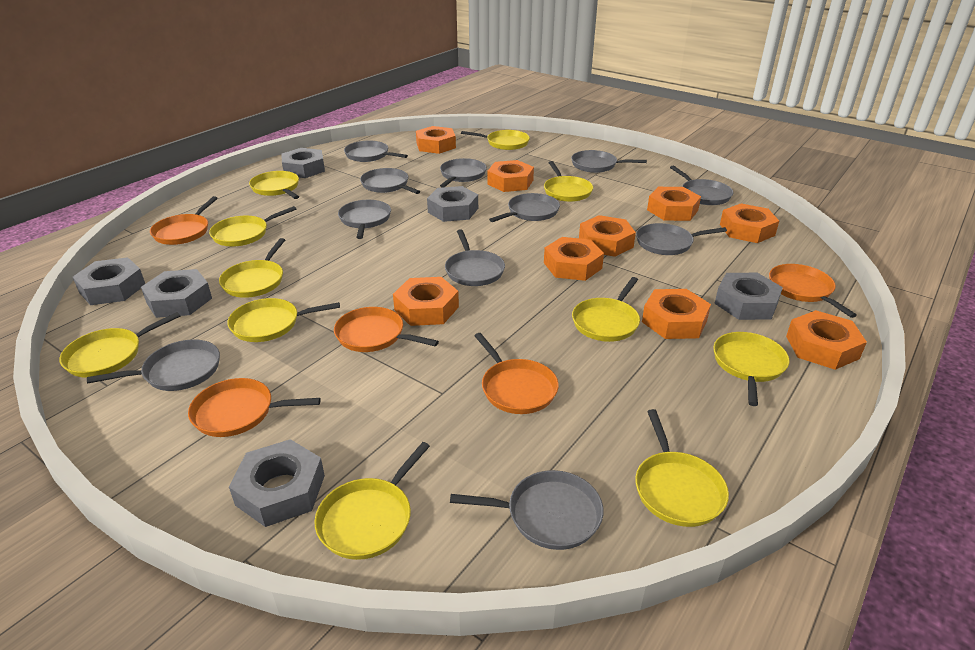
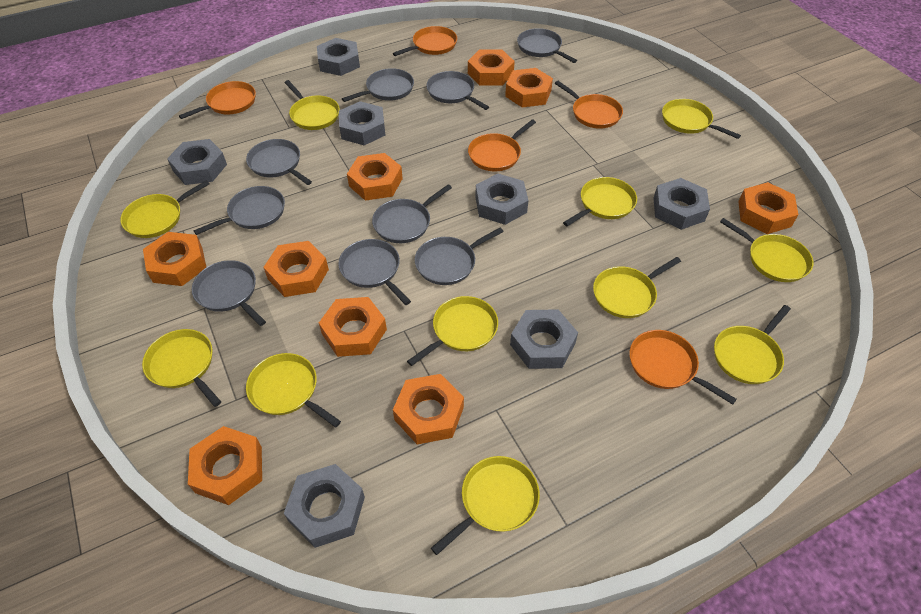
grey nut: 6 -> 7
grey pan: 11 -> 9

